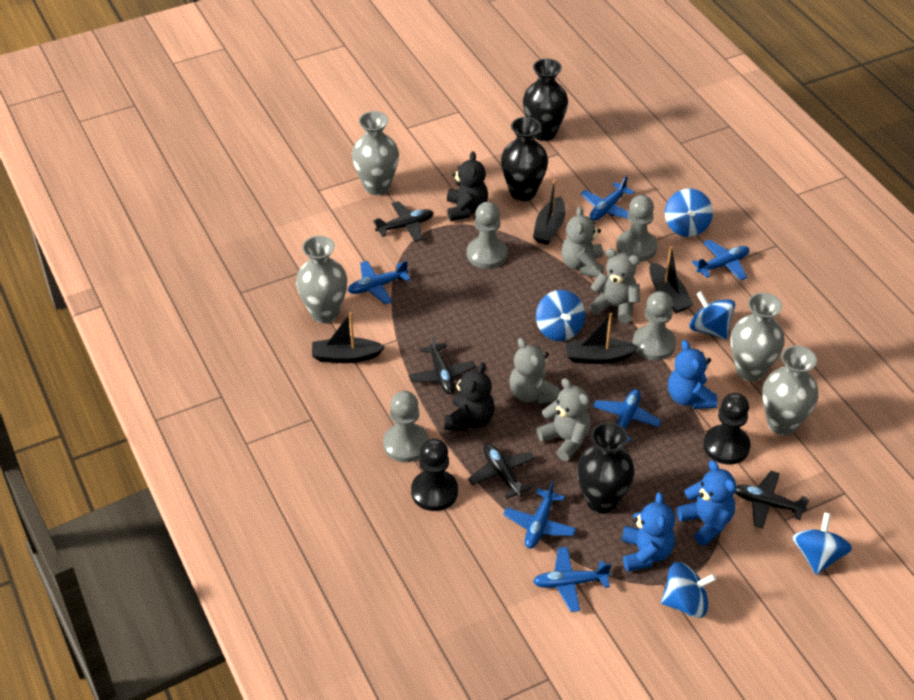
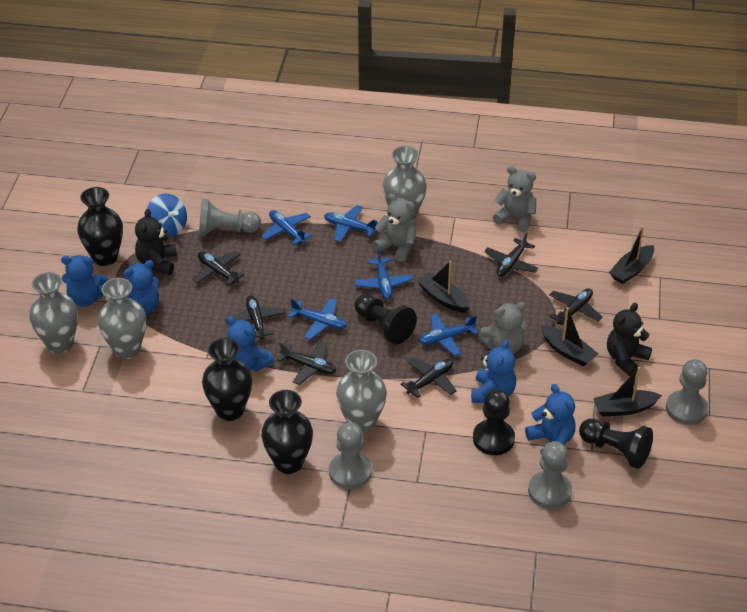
black pawn: 2 -> 3
black plane: 4 -> 6
blue plane: 6 -> 5
blue spinning top: 5 -> 1
blue teddy bear: 3 -> 5
grey teddy bear: 4 -> 3

